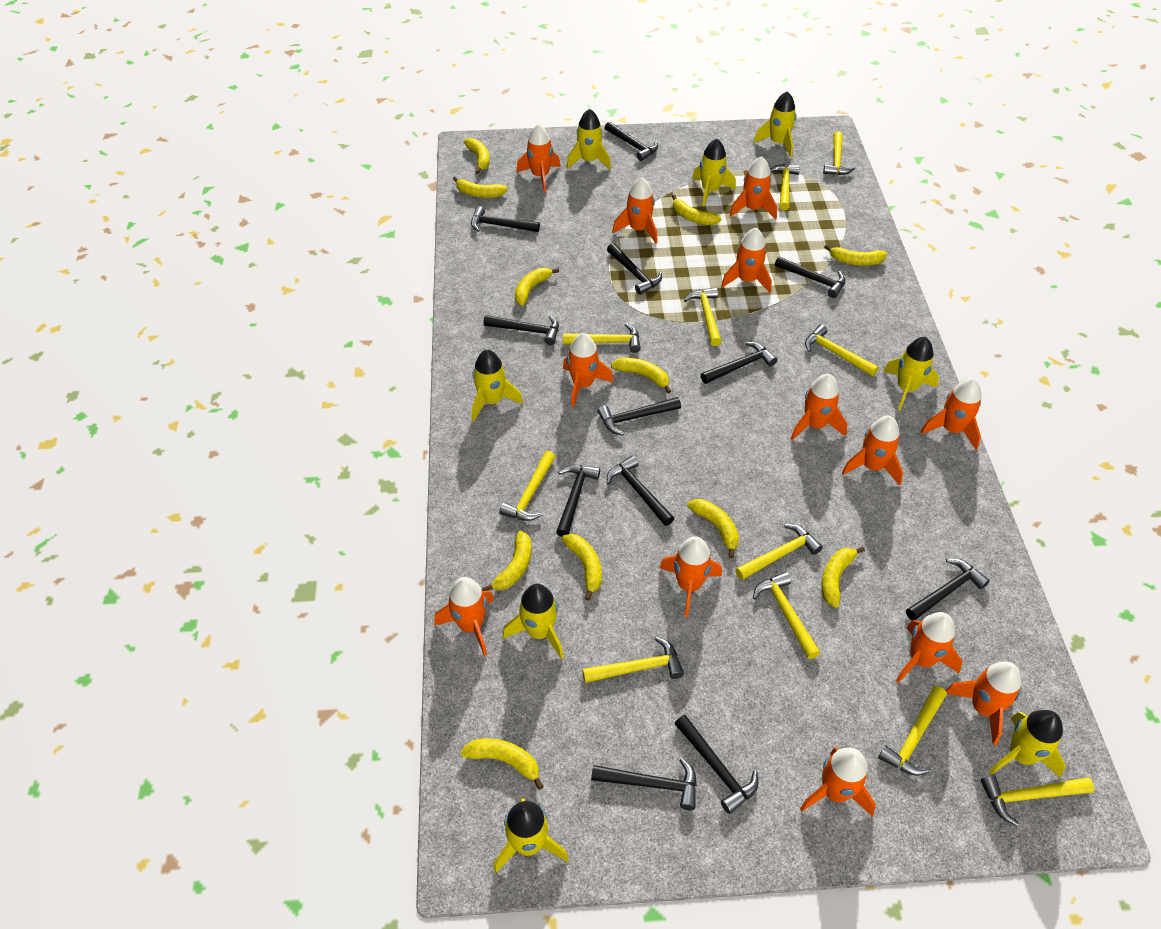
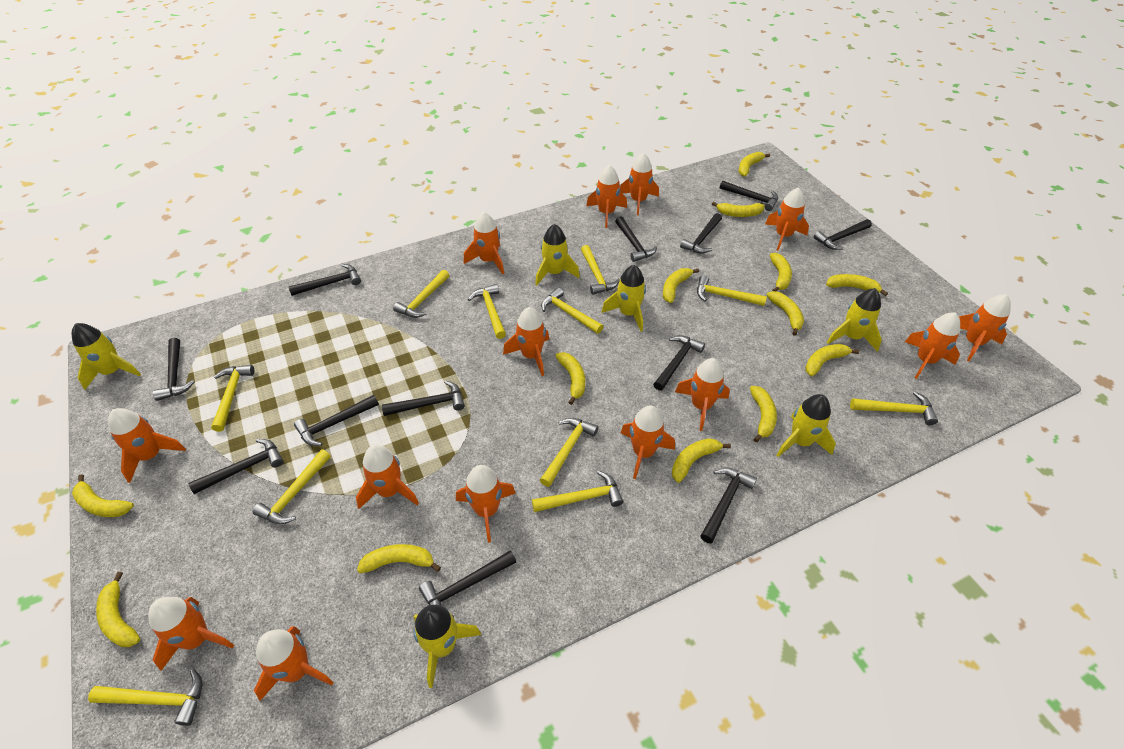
orange rocket: 13 -> 14
yellow banana: 11 -> 13
yellow rocket: 8 -> 6

